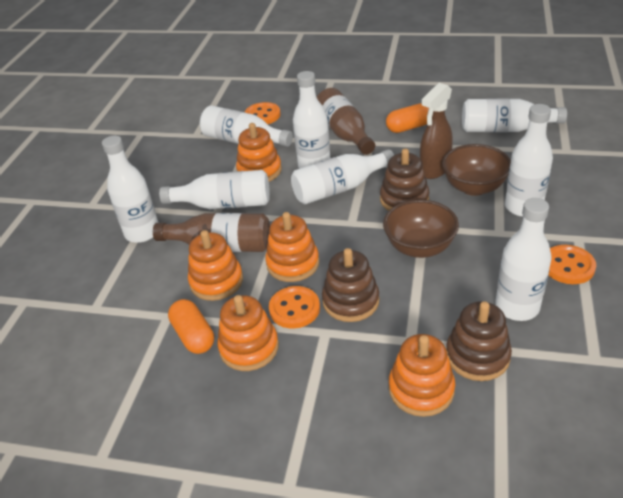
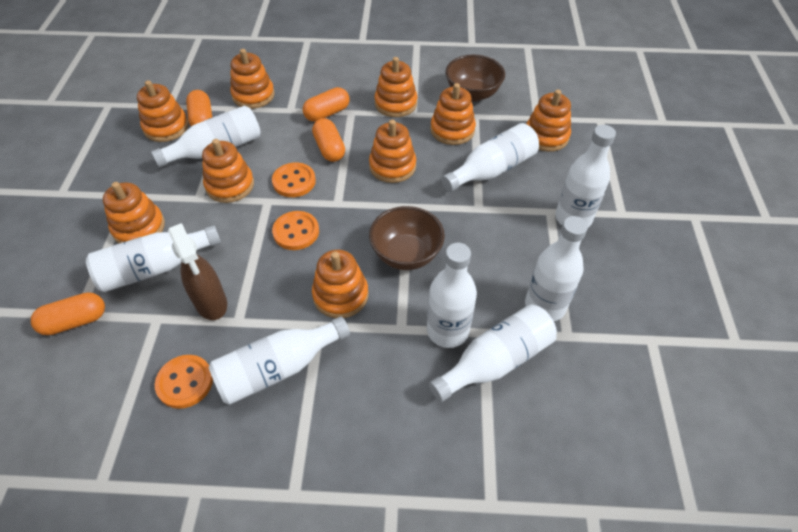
brown bottle: 2 -> 0
brown stacking toy: 3 -> 0
orange capsule: 2 -> 4
orange stacking toy: 5 -> 9

